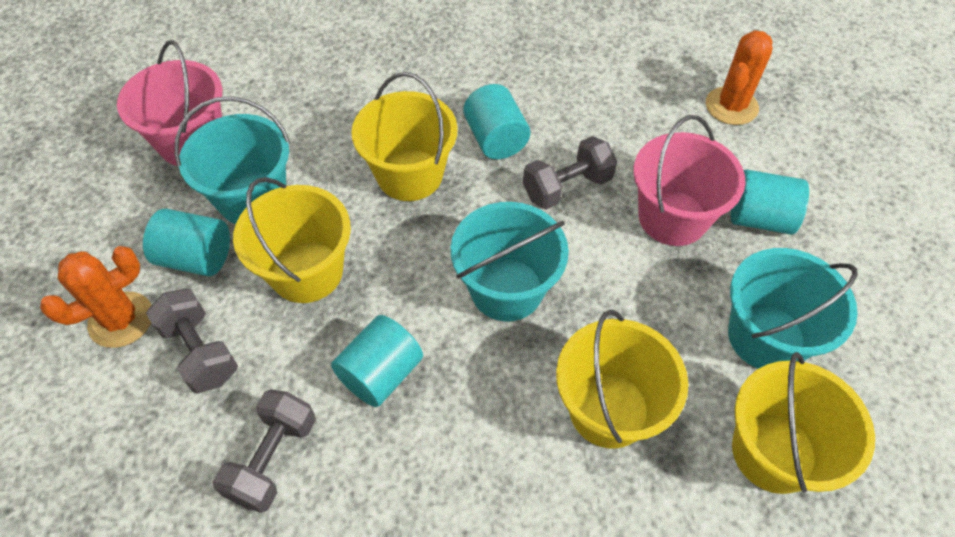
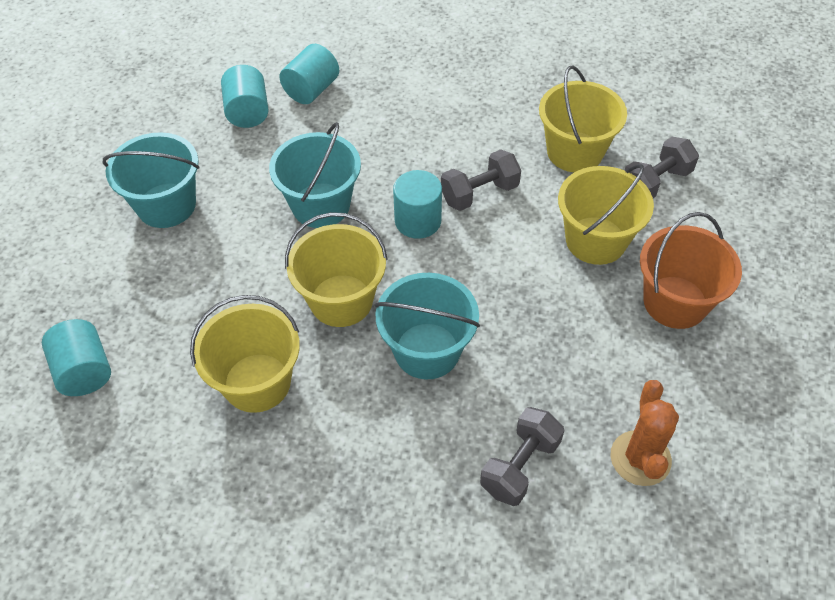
orange bucket: 0 -> 1
orange cactus: 2 -> 1
pink bucket: 2 -> 0

